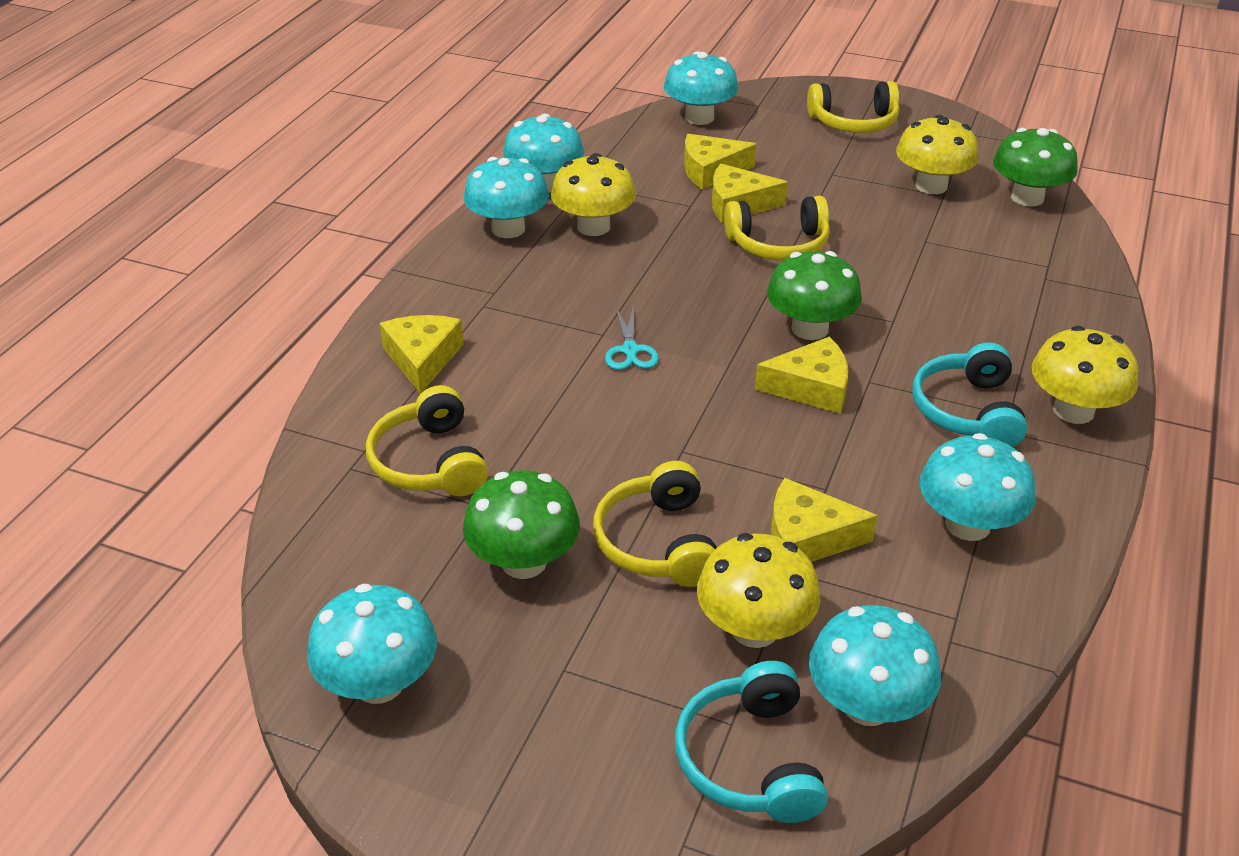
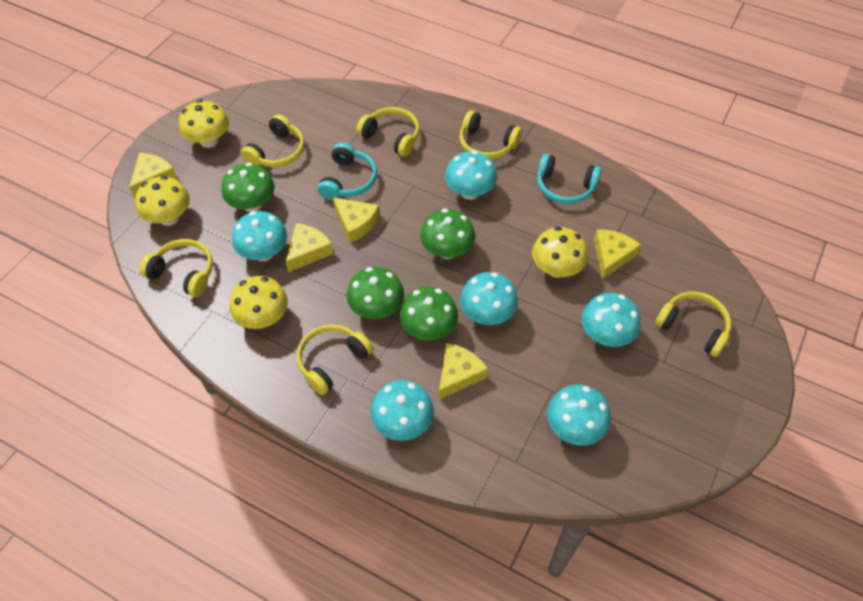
green mushroom: 3 -> 4
turquoise scissors: 1 -> 0
yellow headphones: 4 -> 6

